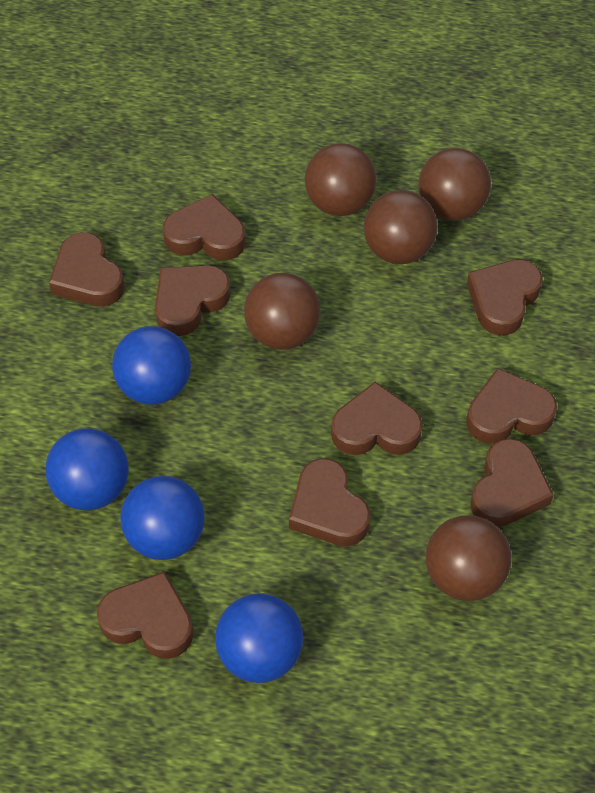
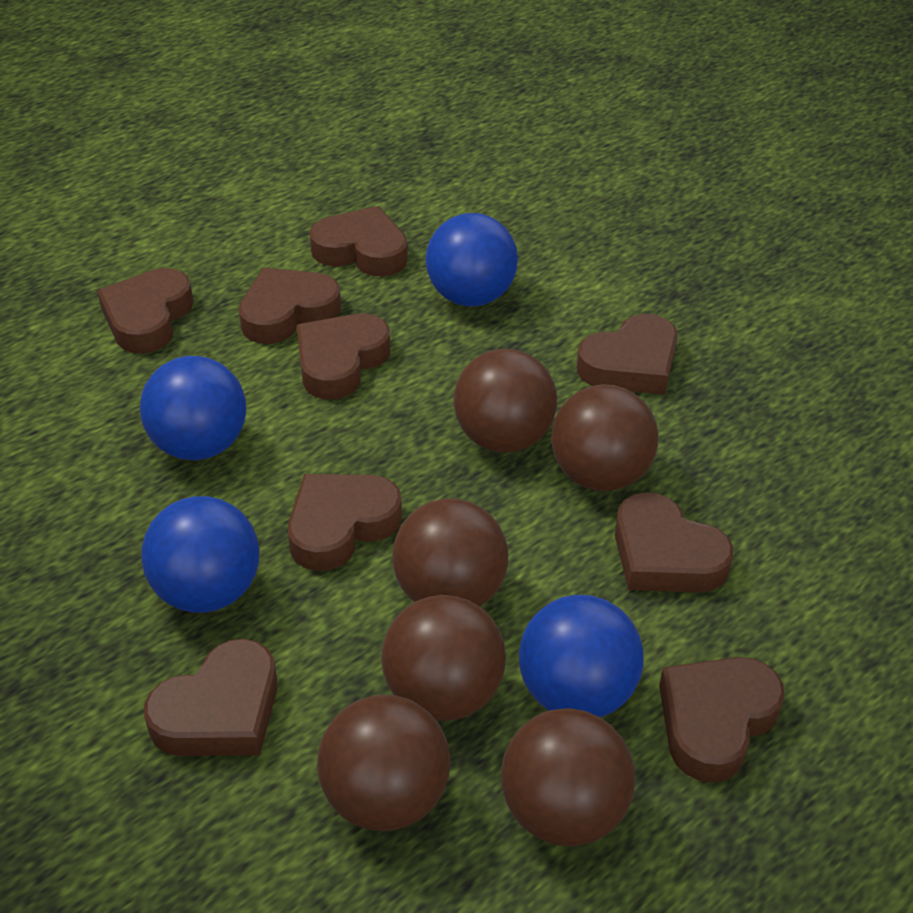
brown ball: 5 -> 6

